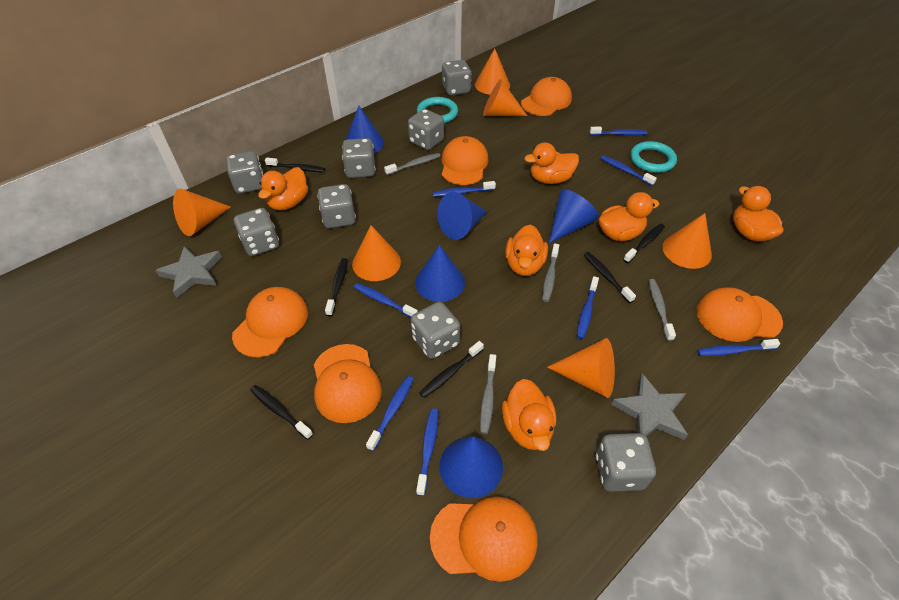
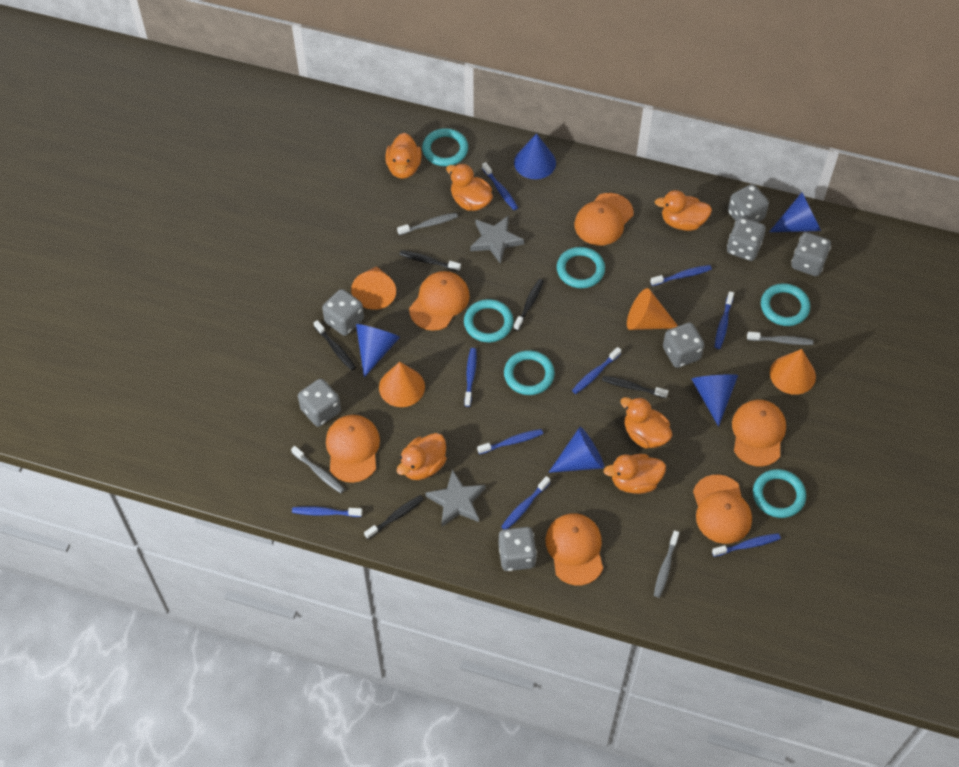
black toothbrush: 6 -> 5
blue toothbrush: 8 -> 9
grey dice: 8 -> 7
orange cone: 6 -> 4
turquoise ring: 2 -> 6

